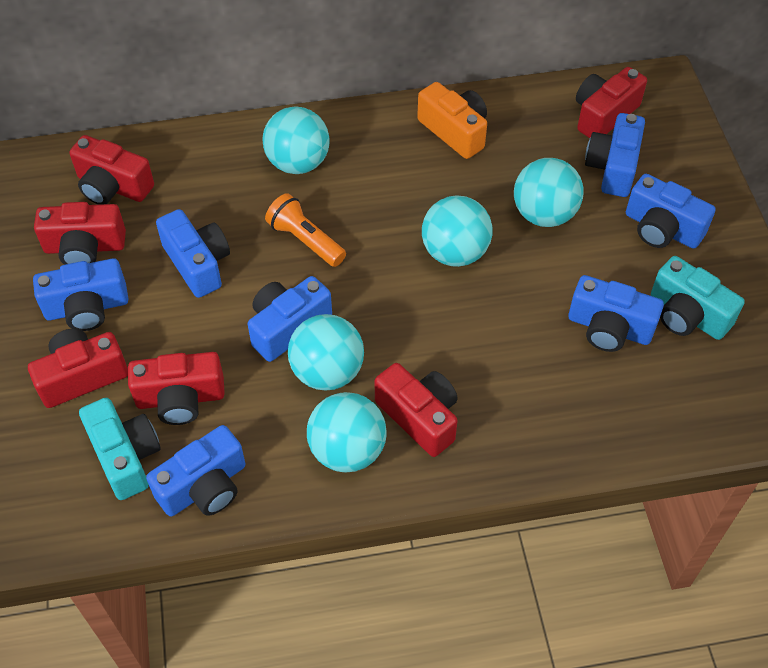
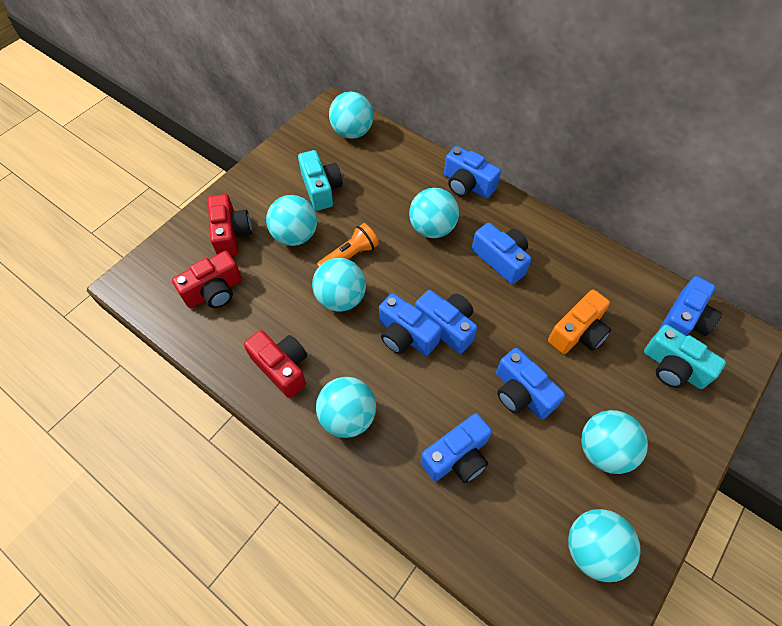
red camera: 6 -> 3
turquoise ball: 5 -> 7

